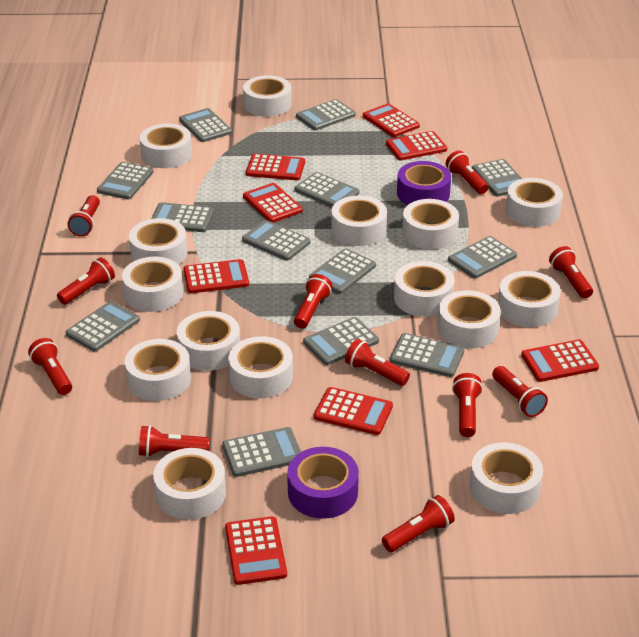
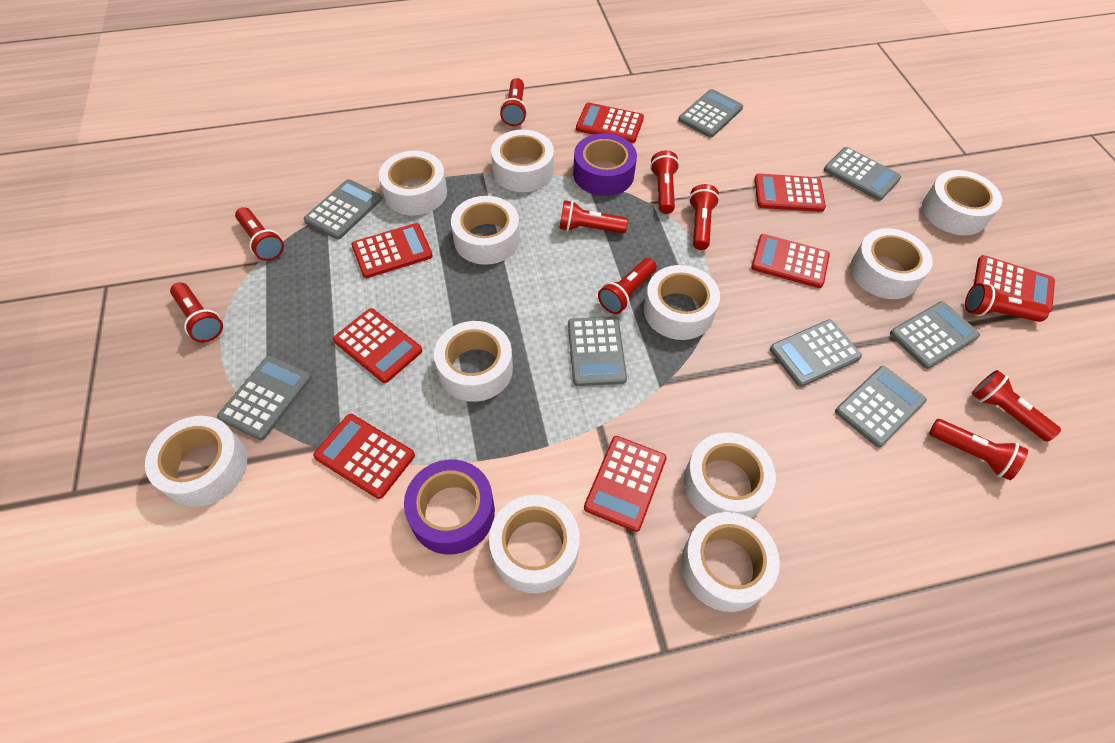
grey calculator: 13 -> 8
red flashlight: 11 -> 10
white tape: 15 -> 11

